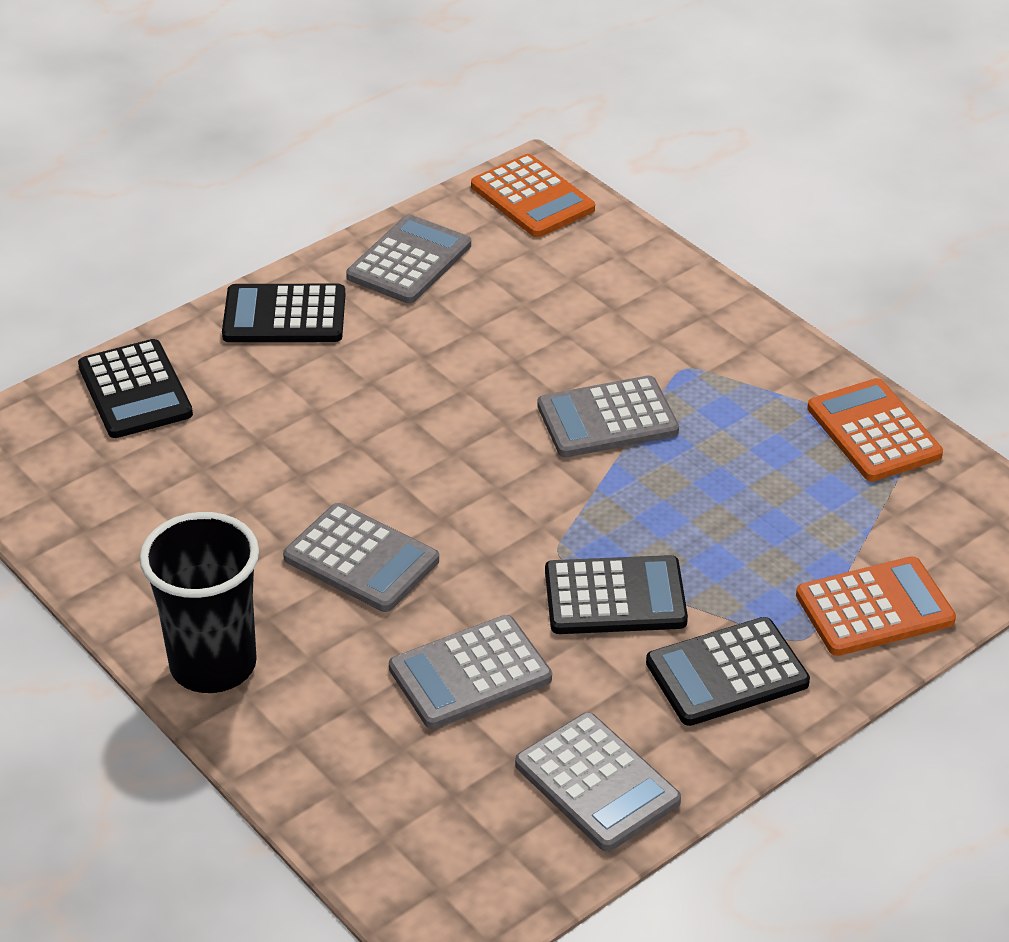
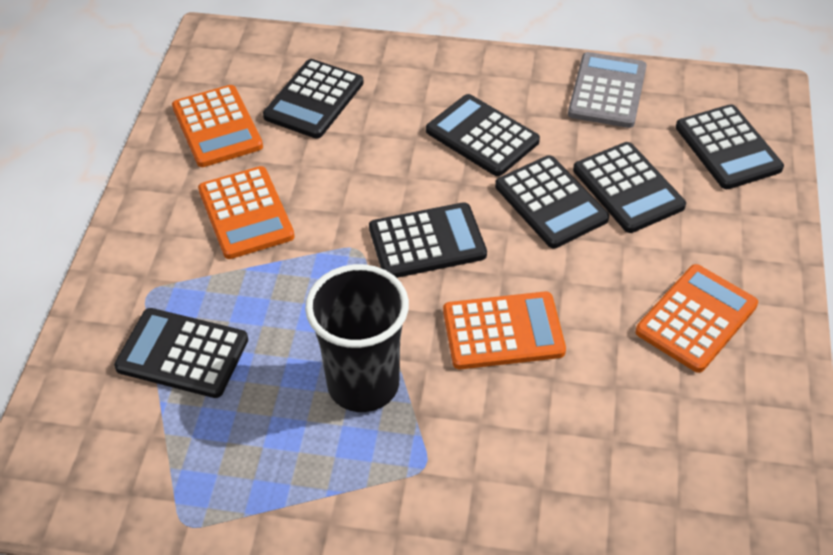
black calculator: 4 -> 7
grey calculator: 5 -> 1
orange calculator: 3 -> 4

